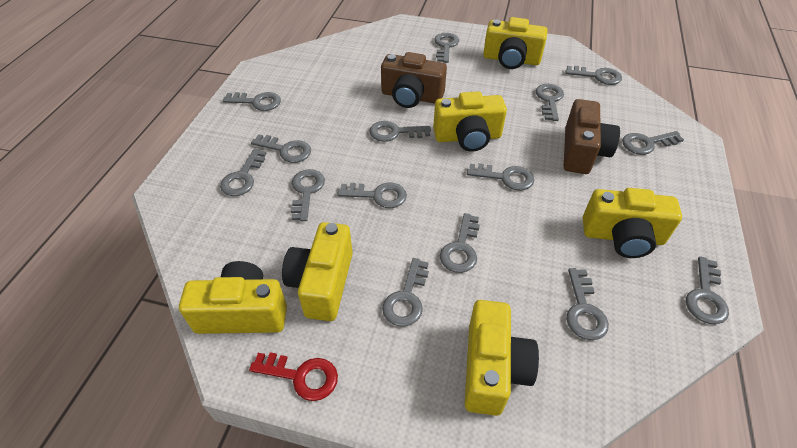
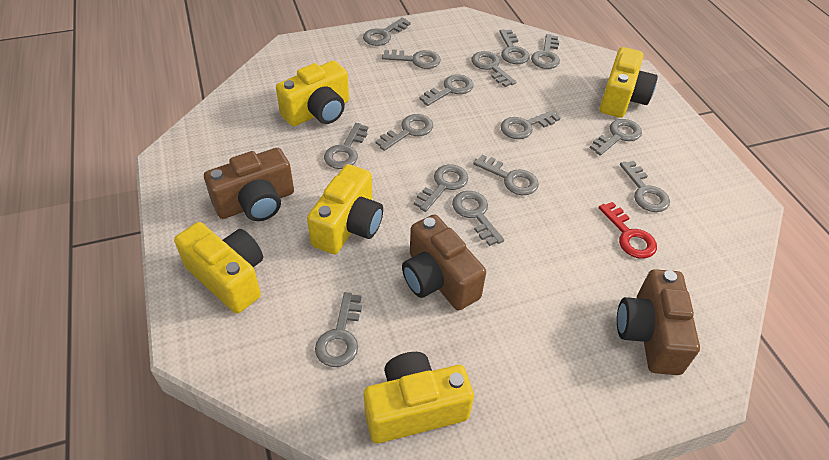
brown camera: 2 -> 3
yellow camera: 6 -> 5

